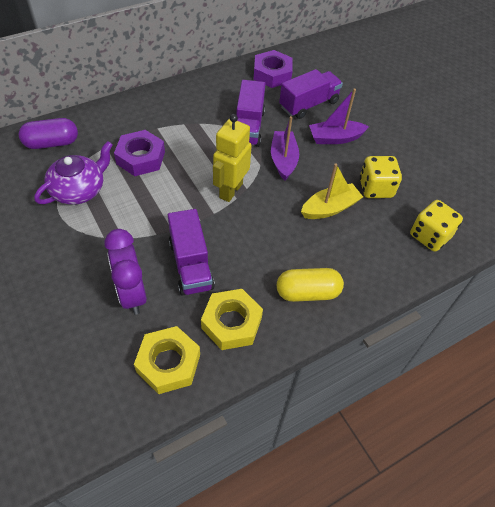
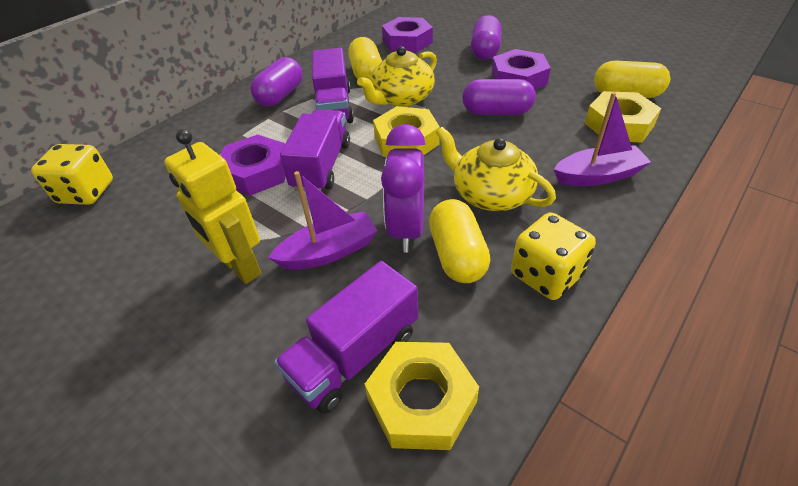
purple capsule: 1 -> 3
purple nut: 2 -> 3
purple teapot: 1 -> 0
yellow boat: 1 -> 0
yellow capsule: 1 -> 3
yellow nut: 2 -> 3
yellow teapot: 0 -> 2

